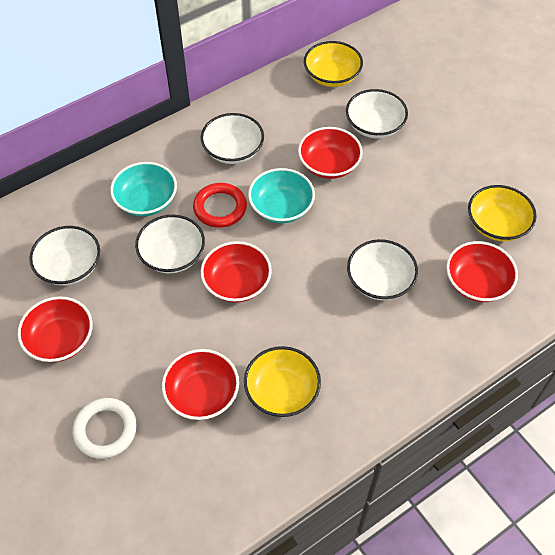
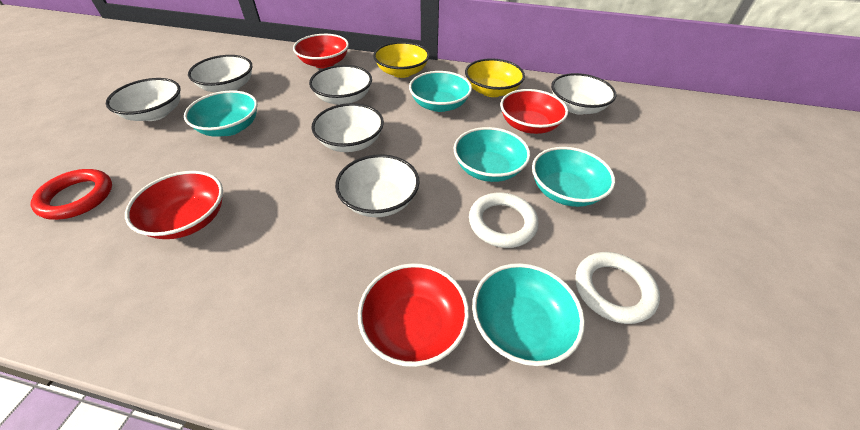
red bowl: 5 -> 4
turquoise bowl: 2 -> 5
white bowl: 5 -> 6
white ring: 1 -> 2
yellow bowl: 3 -> 2

